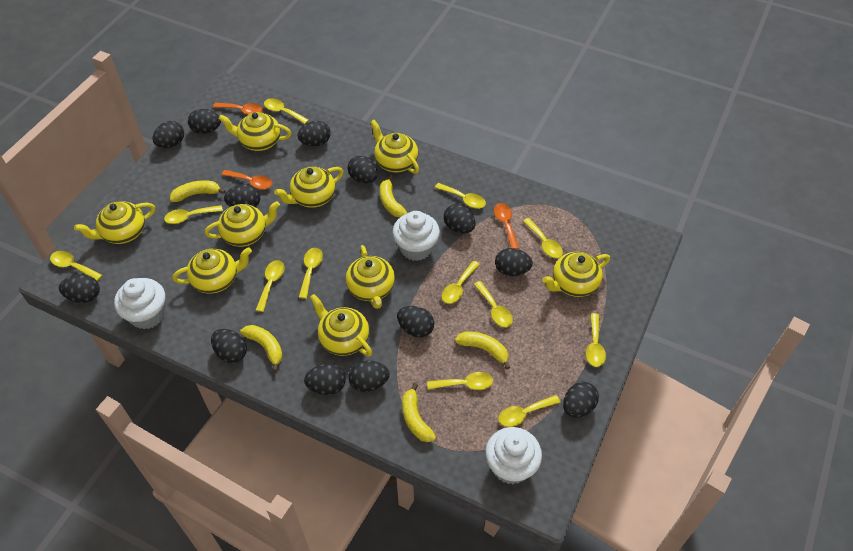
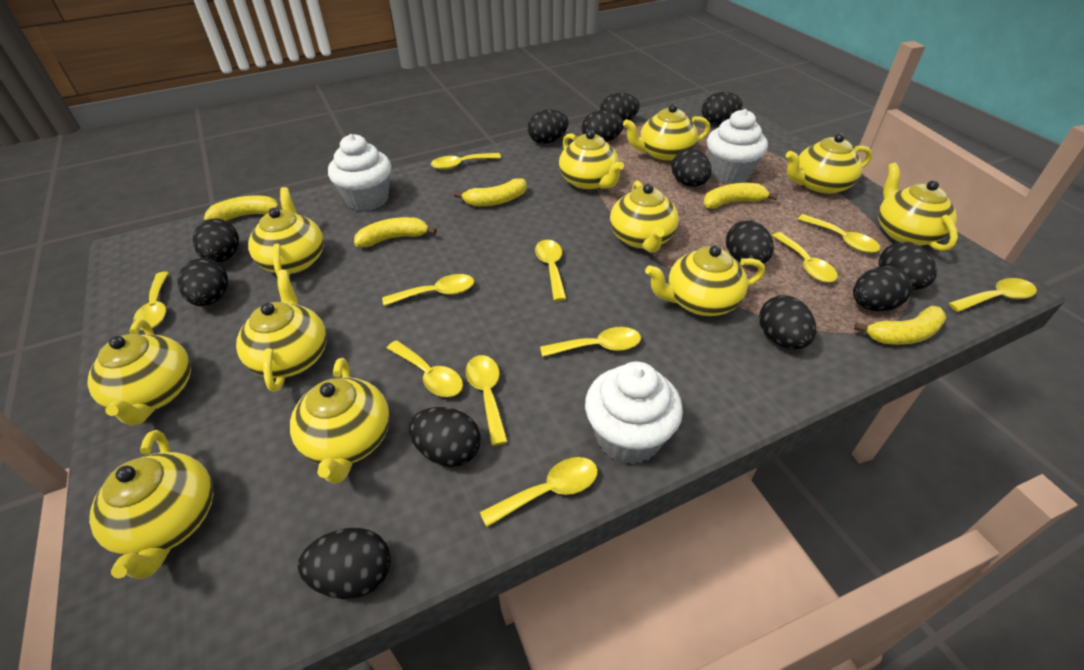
orange spoon: 3 -> 0
yellow spoon: 12 -> 11
yellow teapot: 9 -> 11

